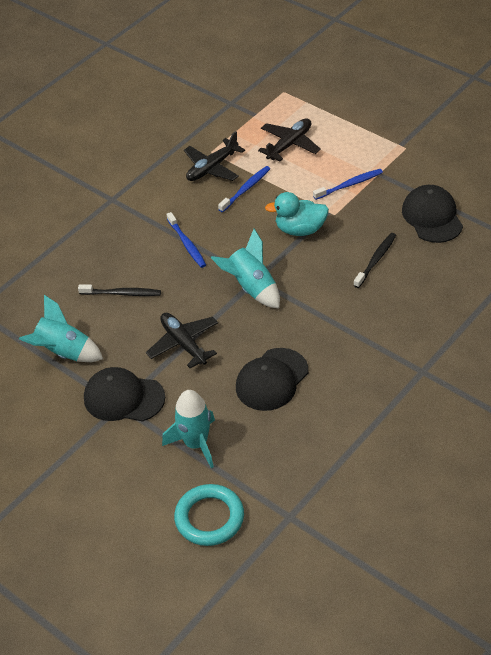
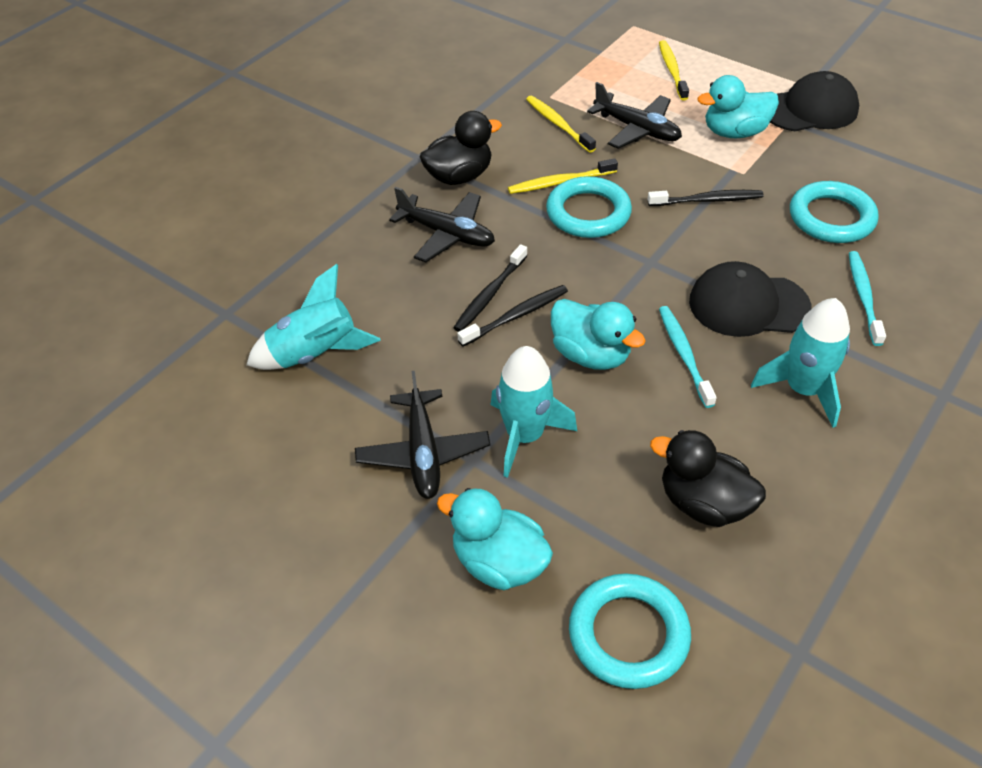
black cap: 3 -> 2
black duck: 0 -> 2
black toothbrush: 2 -> 3
blue toothbrush: 3 -> 0
turquoise duck: 1 -> 3
turquoise ring: 1 -> 3
turquoise toothbrush: 0 -> 2
yellow toothbrush: 0 -> 3

